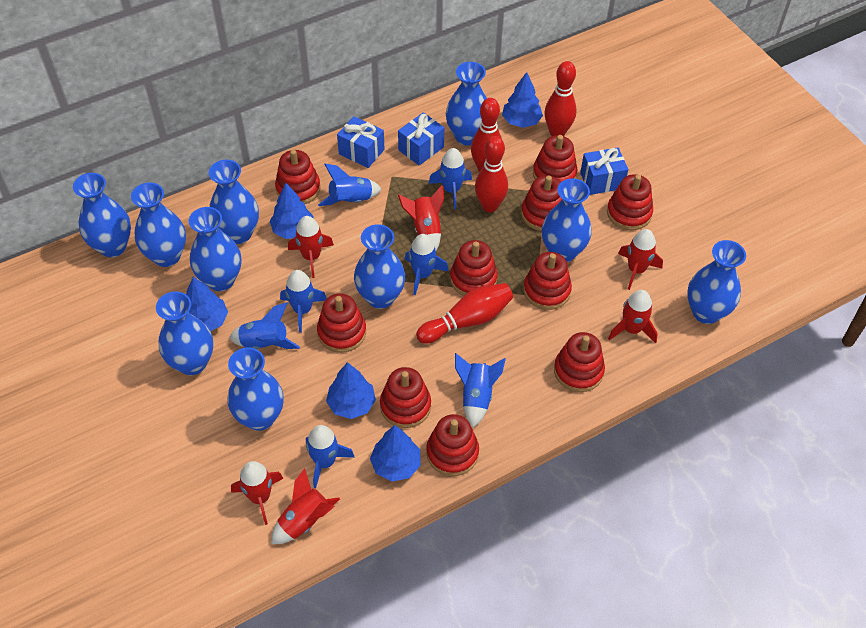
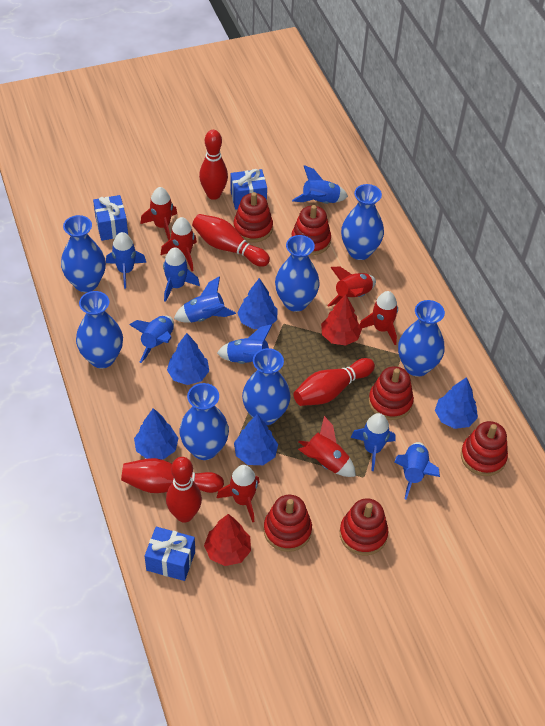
blue rocket: 7 -> 8
blue vase: 10 -> 7
red bowling pin: 4 -> 5
red stacking toy: 10 -> 6
red tree: 0 -> 2

